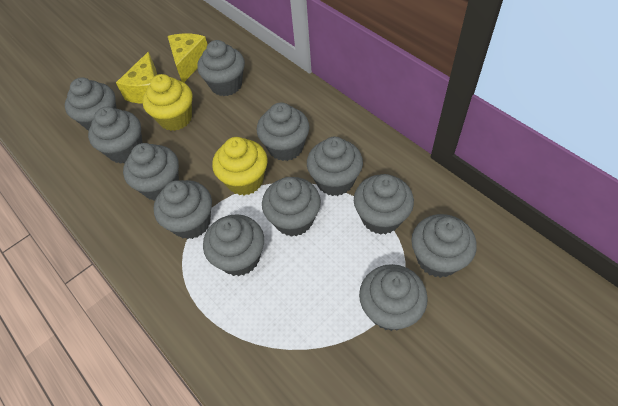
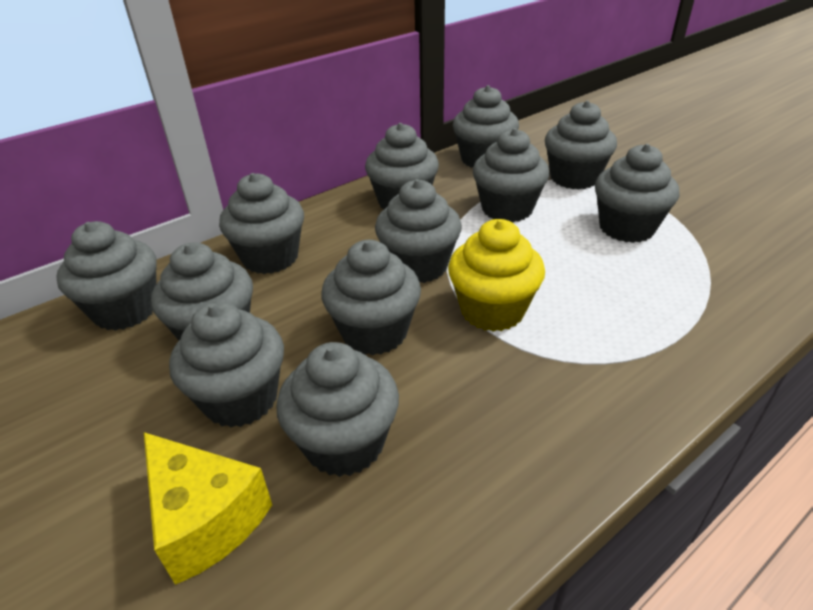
yellow cheese: 2 -> 1
yellow cupcake: 2 -> 1

